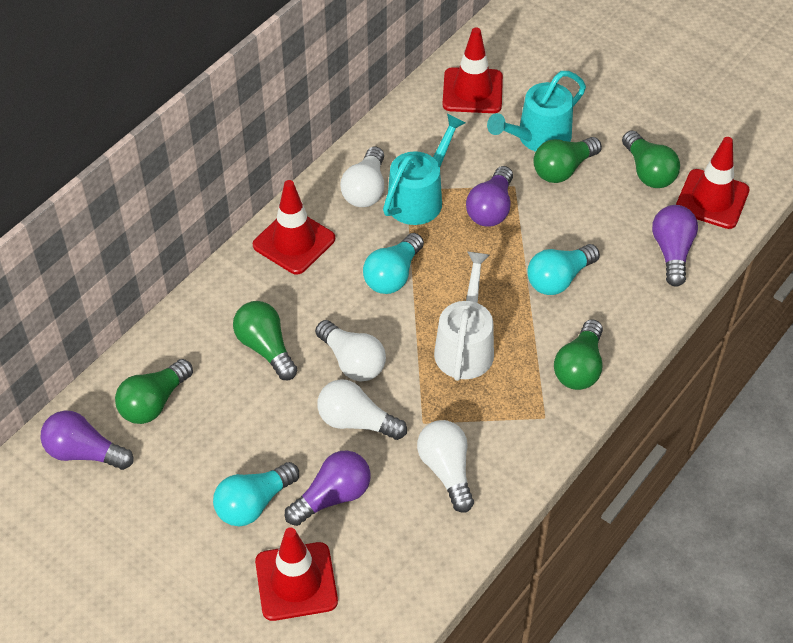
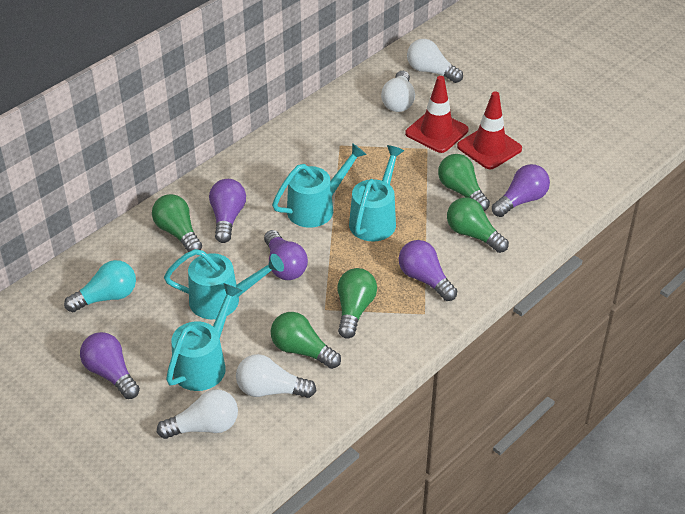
purple light bulb: 4 -> 5
red traffic cone: 4 -> 2
turquoise light bulb: 3 -> 1
turquoise watering can: 2 -> 4
white watering can: 1 -> 0

